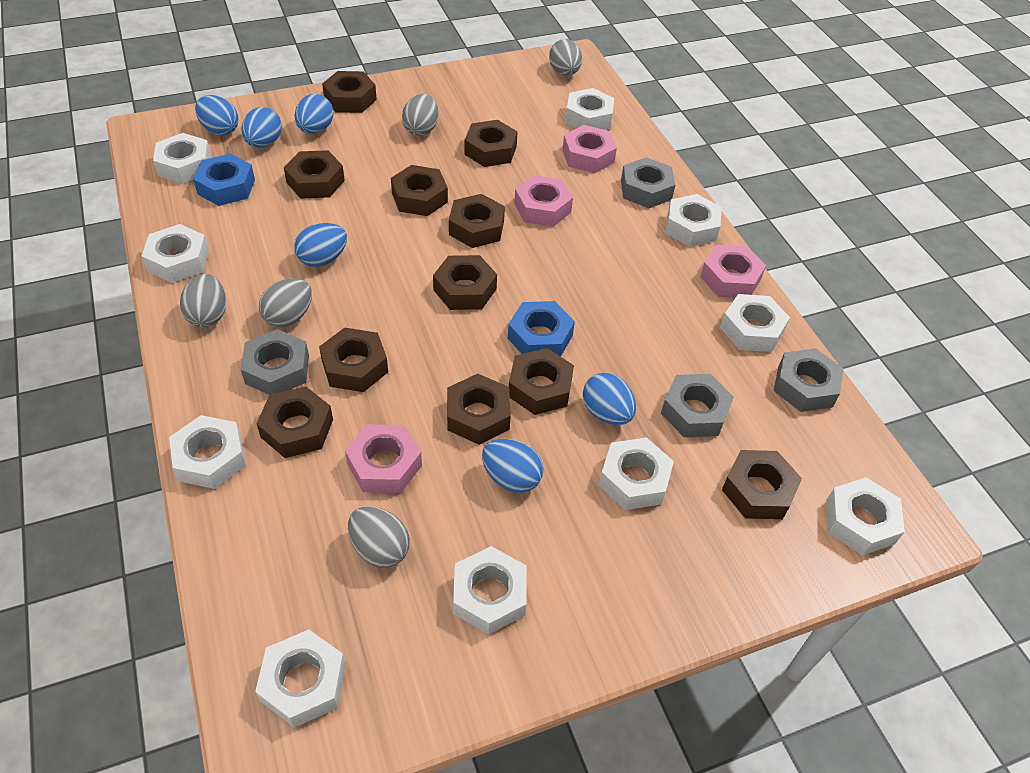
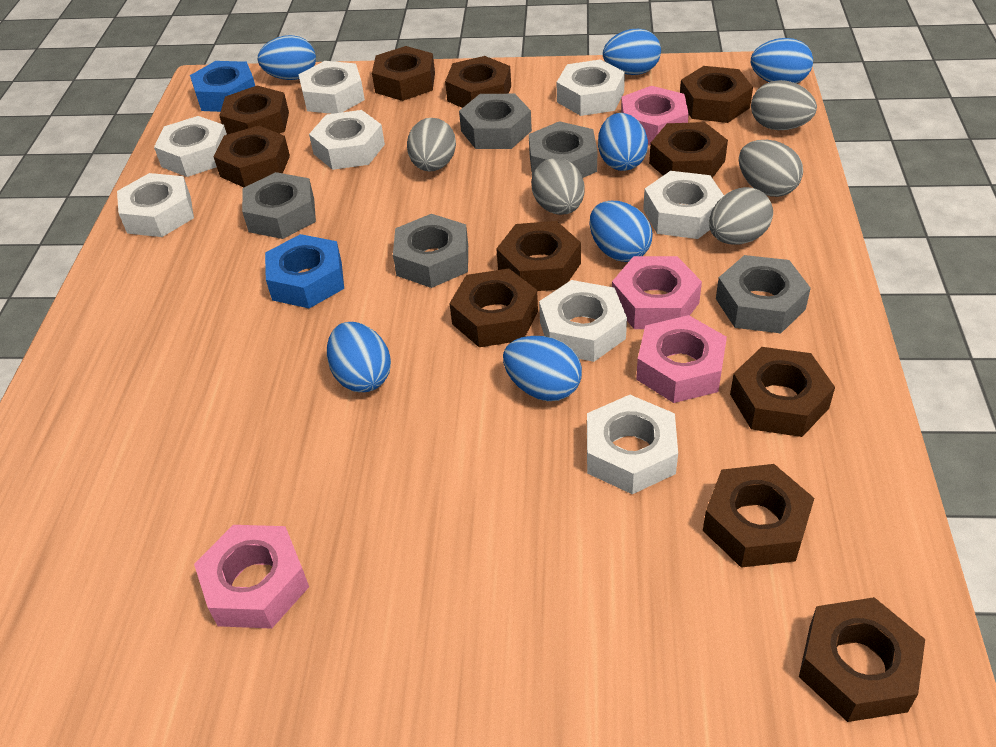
blue egg: 6 -> 7
grey nut: 4 -> 5
white nut: 10 -> 8

